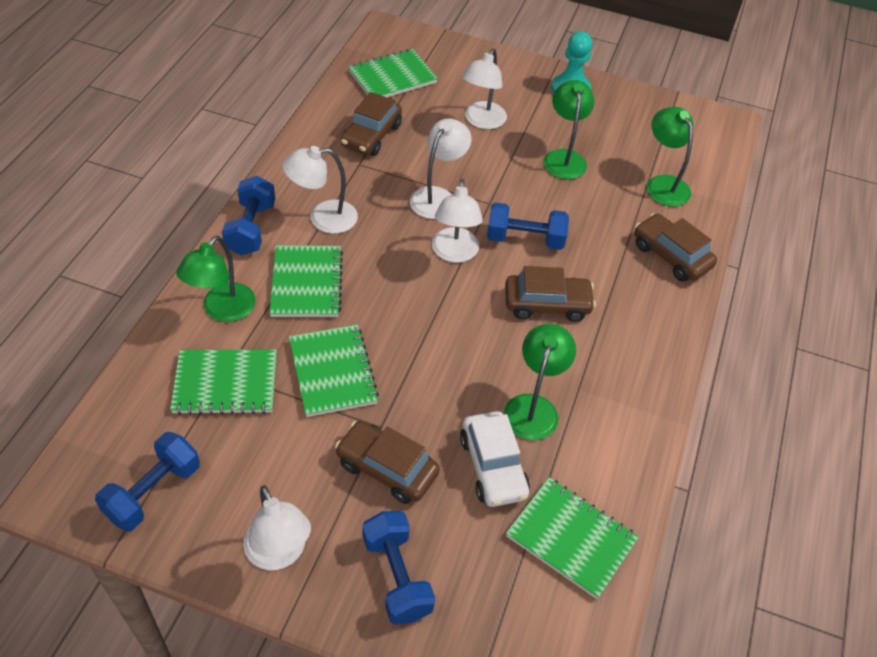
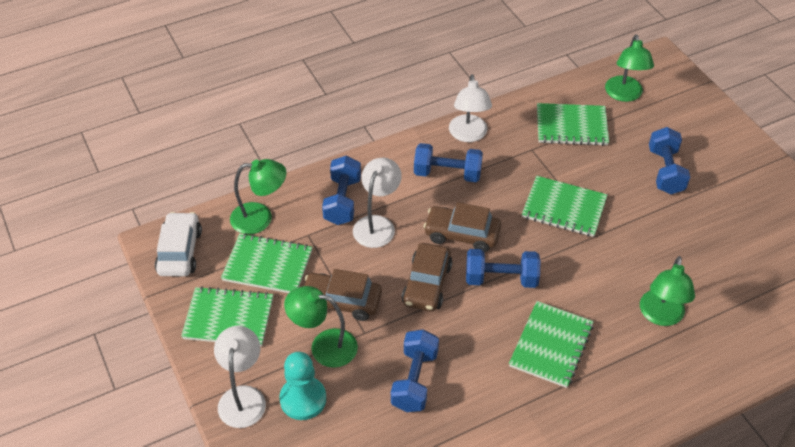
blue dumbbell: 4 -> 5
brown car: 4 -> 3
white lamp: 5 -> 3

